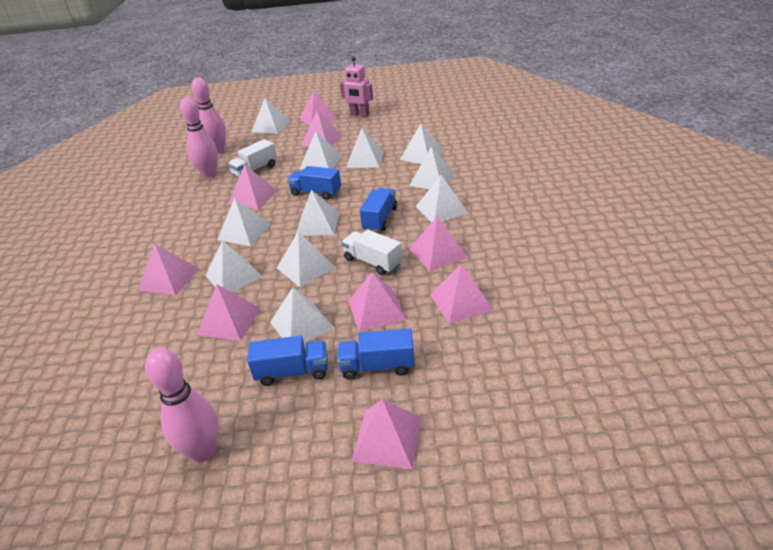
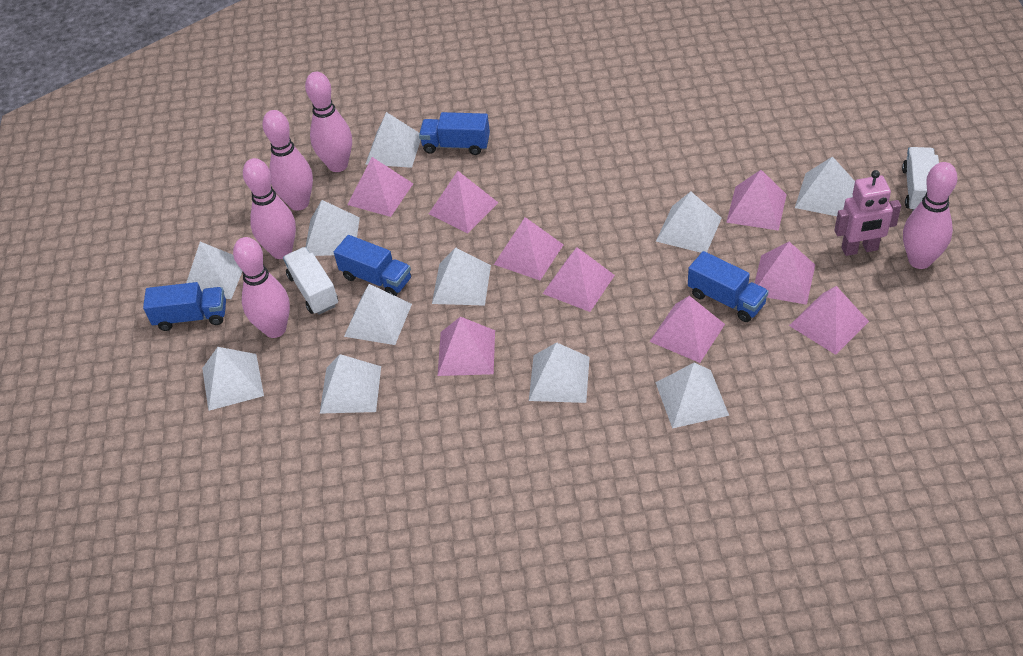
pink bowling pin: 3 -> 5

